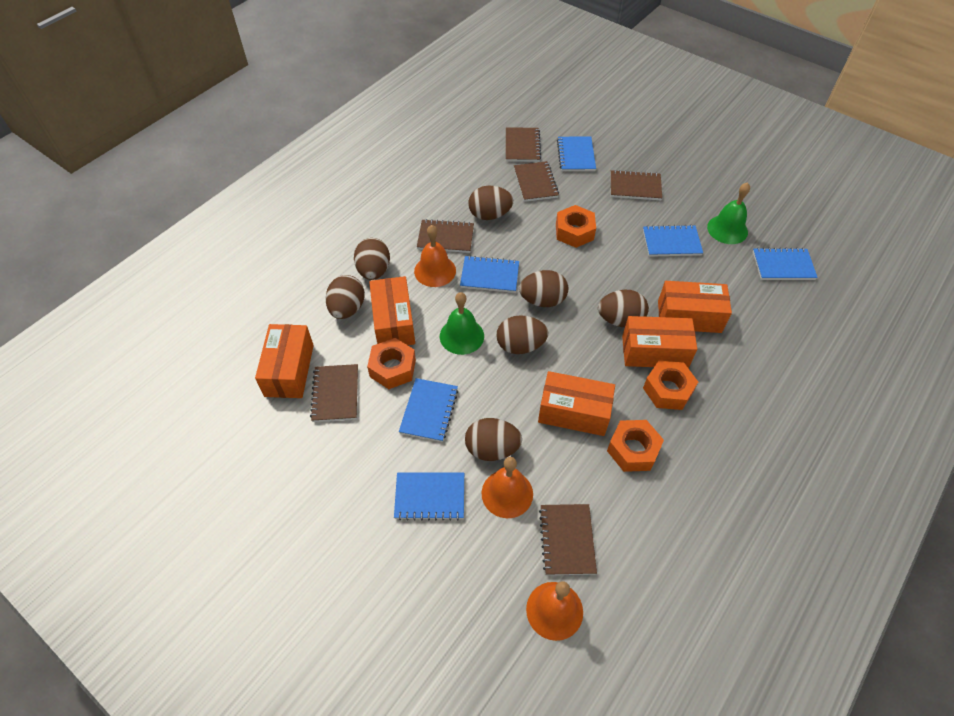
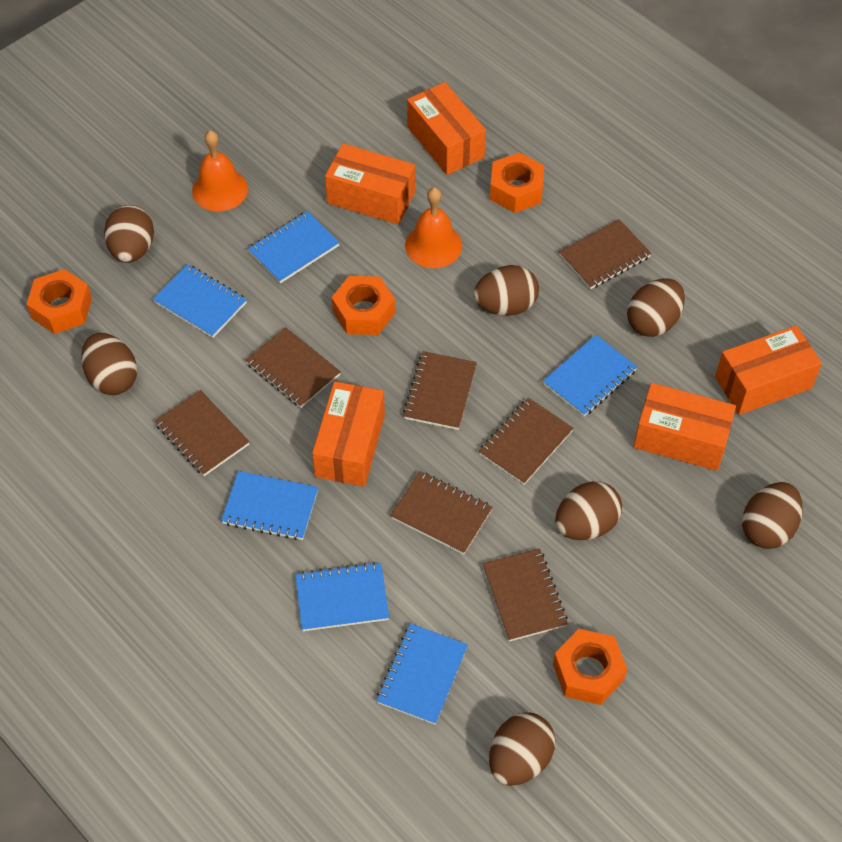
brown notebook: 6 -> 7
green bell: 2 -> 0
orange bell: 3 -> 2

